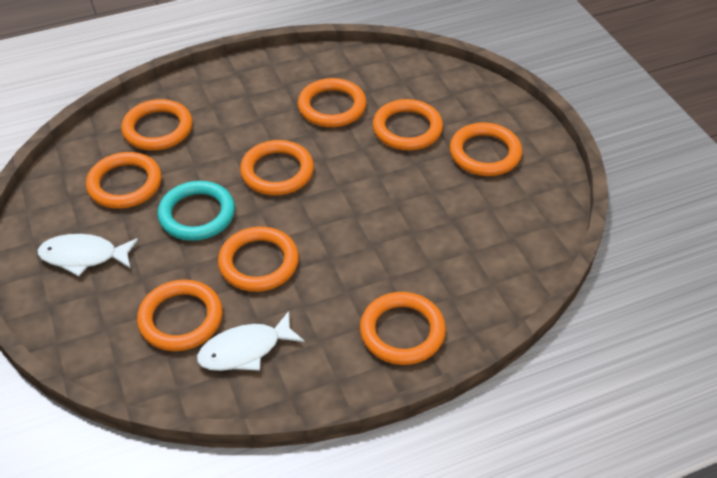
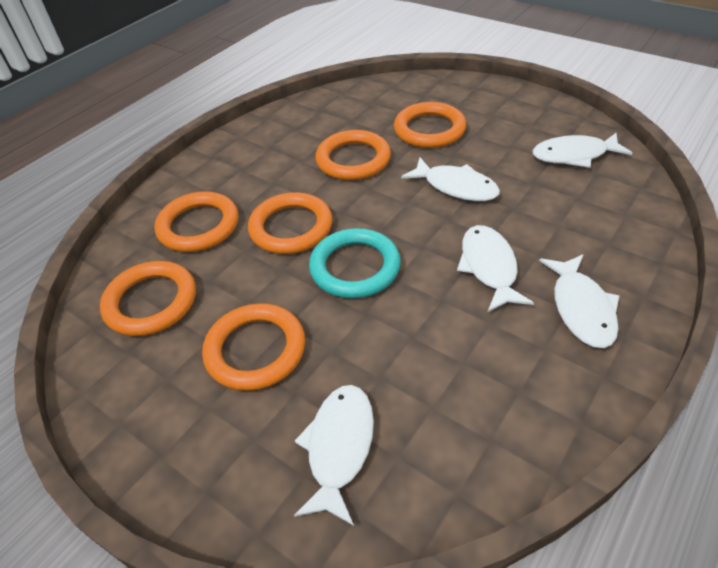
orange ring: 9 -> 6
white fish: 2 -> 5

